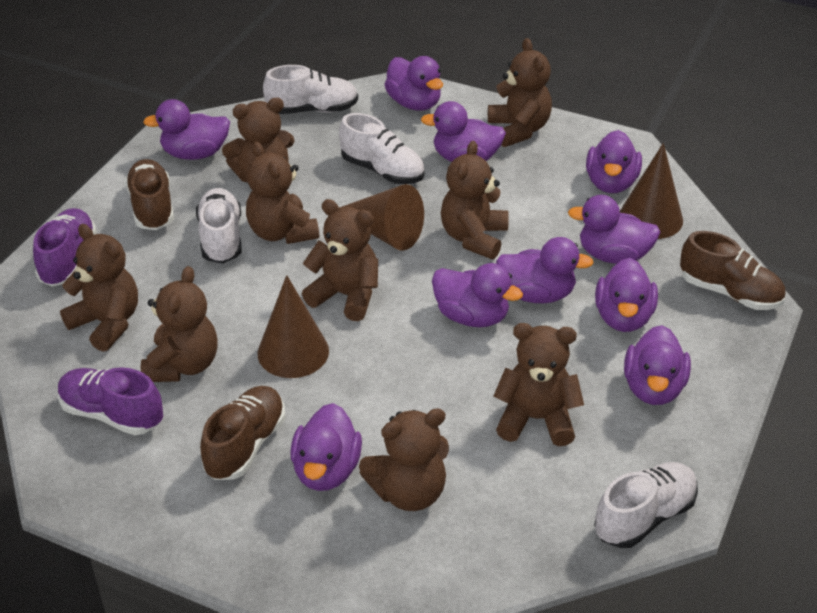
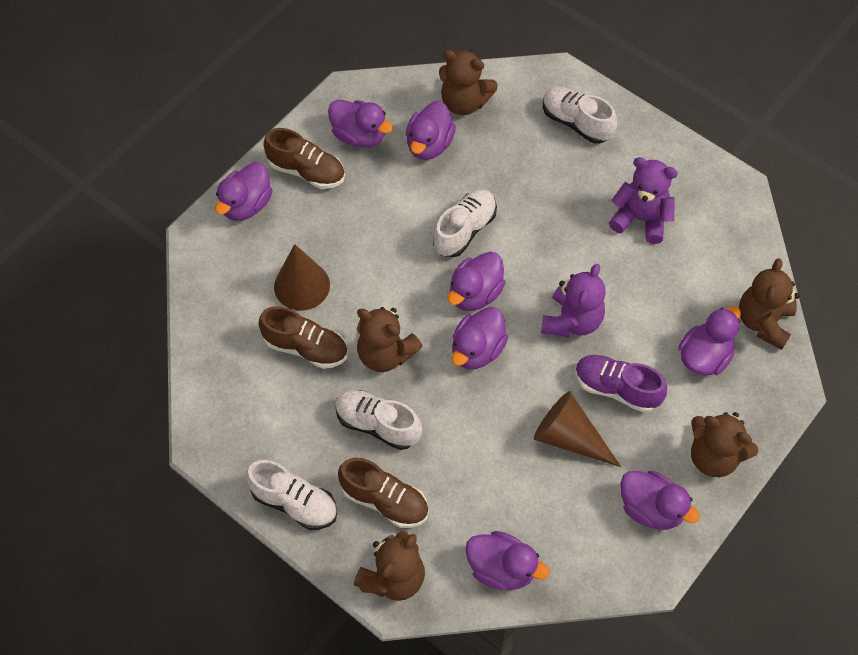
brown cone: 3 -> 2
brown teddy bear: 9 -> 5
purple duck: 10 -> 8
purple shoe: 2 -> 1
purple teddy bear: 0 -> 2

